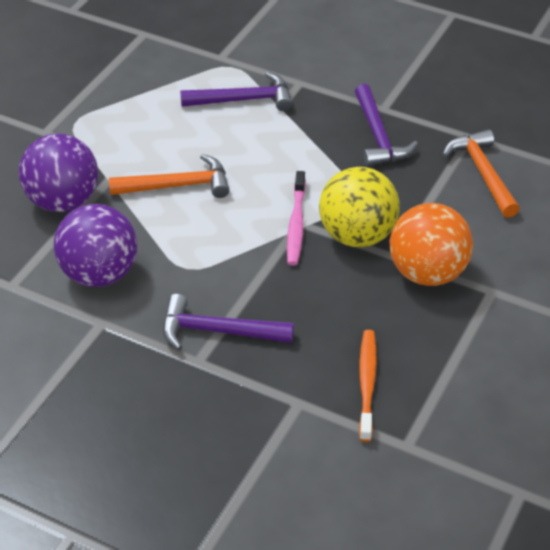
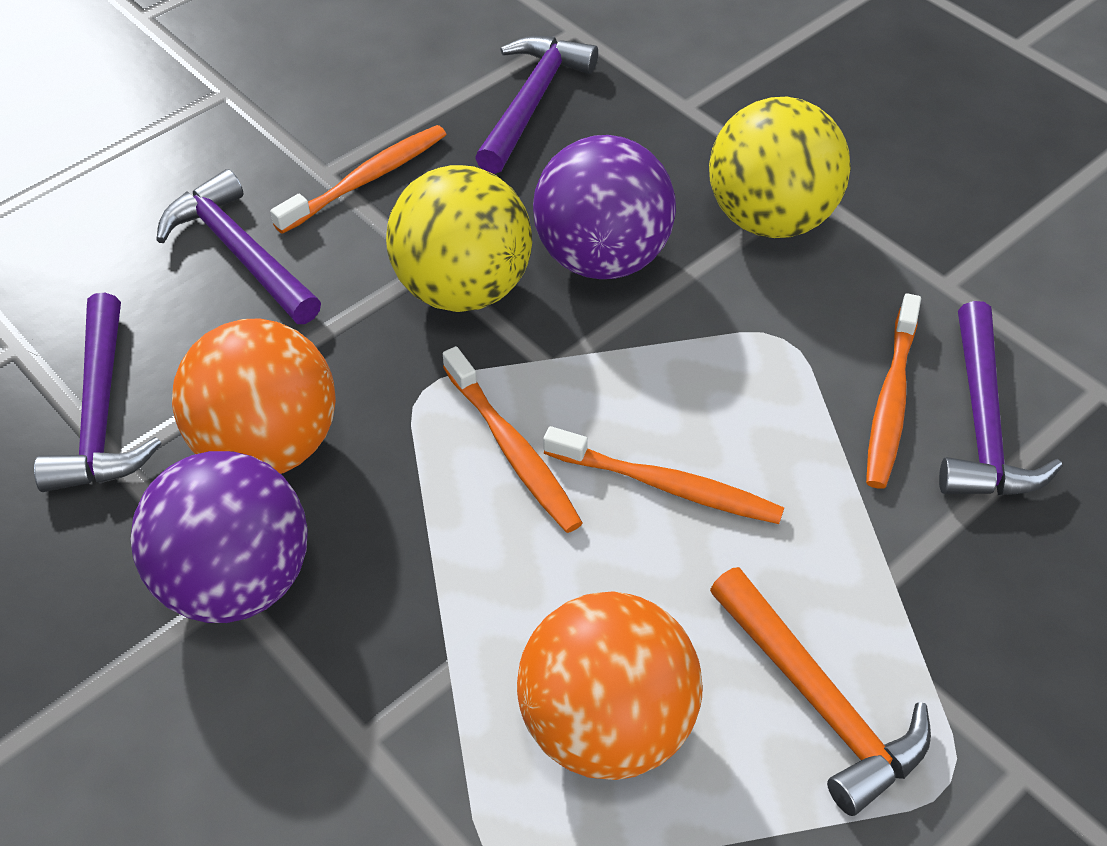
orange ball: 1 -> 2
orange hammer: 2 -> 1
orange toothbrush: 1 -> 4
pink toothbrush: 1 -> 0
purple hammer: 3 -> 4
yellow ball: 1 -> 2

